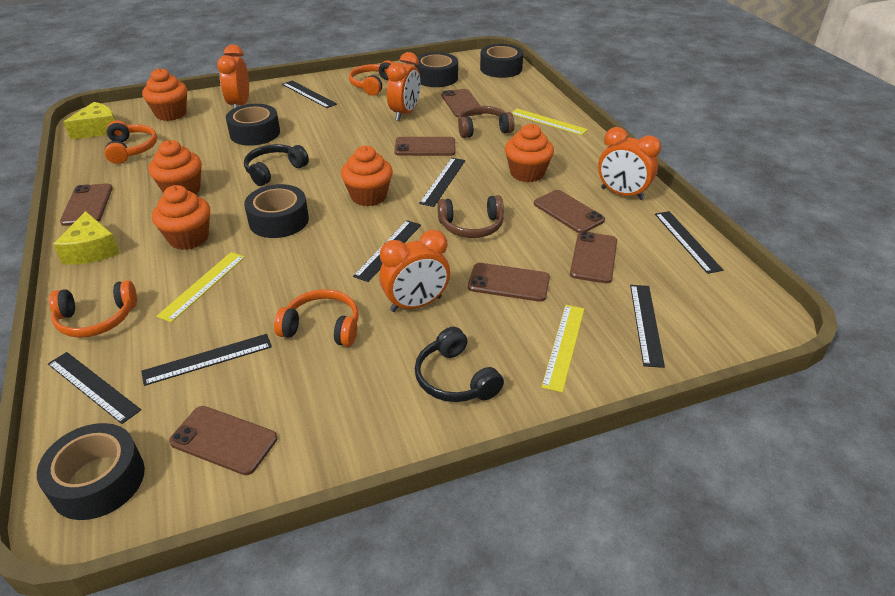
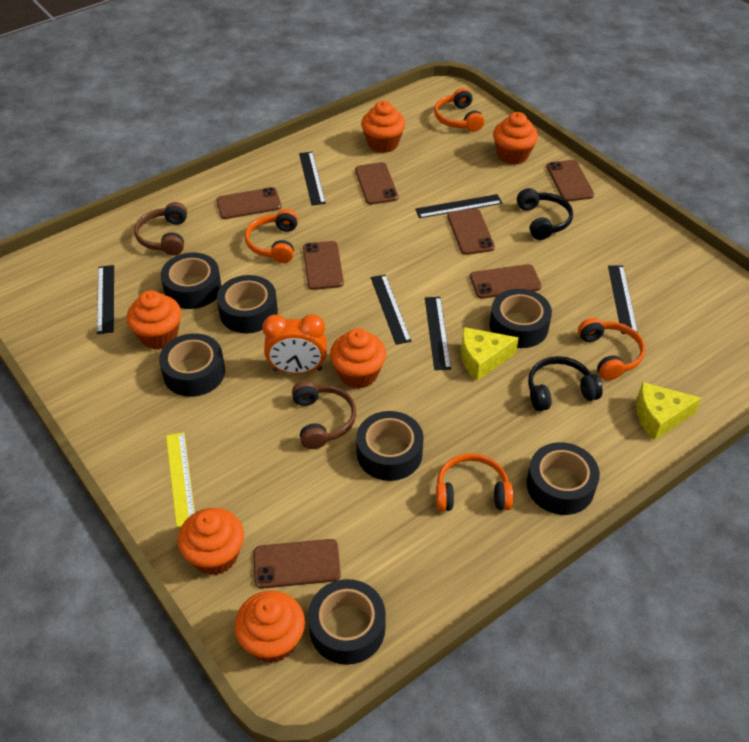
black ruler: 7 -> 6
black tape: 5 -> 7
orange clock: 4 -> 1
orange cupcake: 5 -> 6
yellow ruler: 3 -> 1

